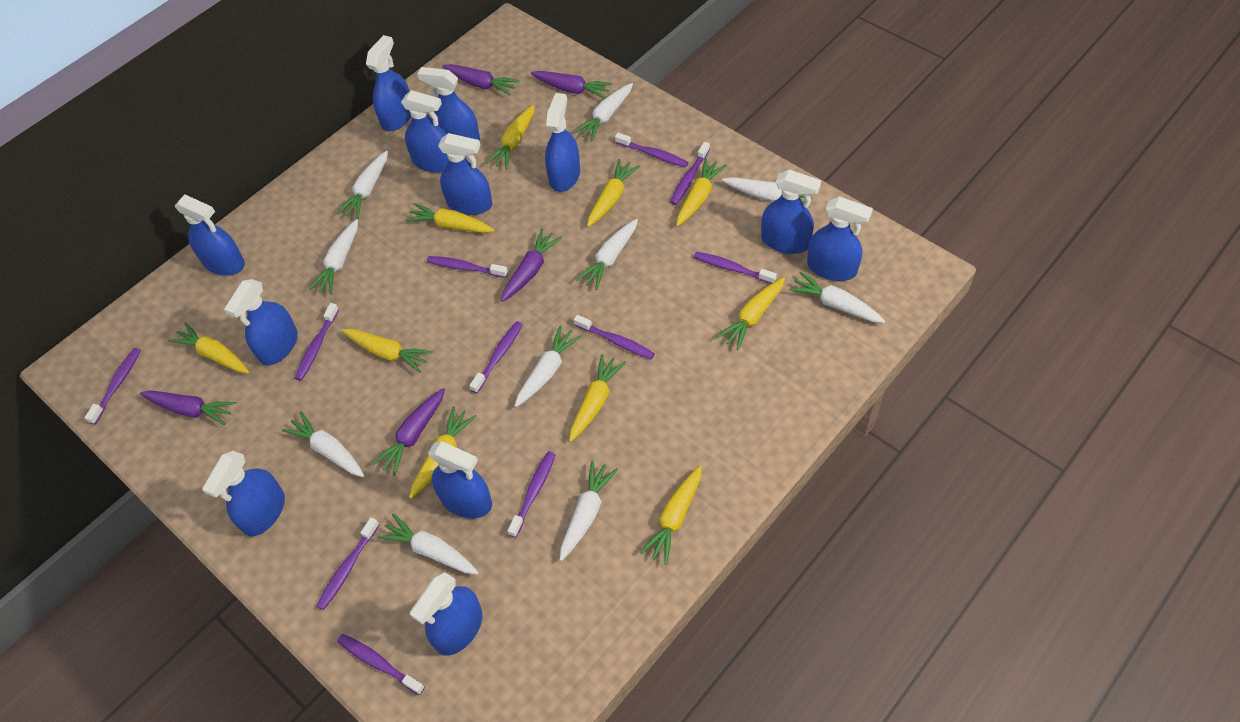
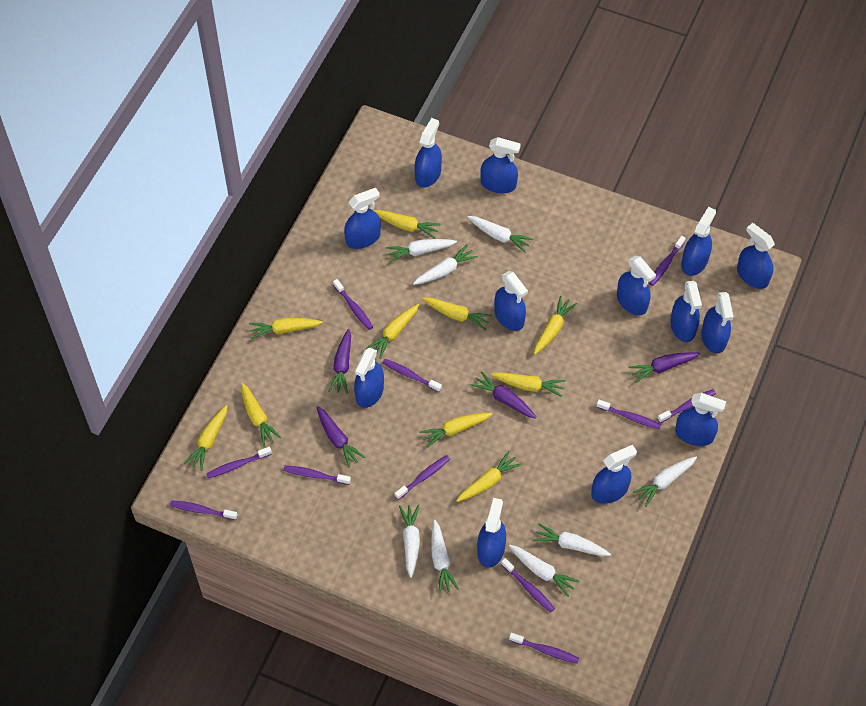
blue spray bottle: 12 -> 13
purple carrot: 5 -> 4
white carrot: 10 -> 8

